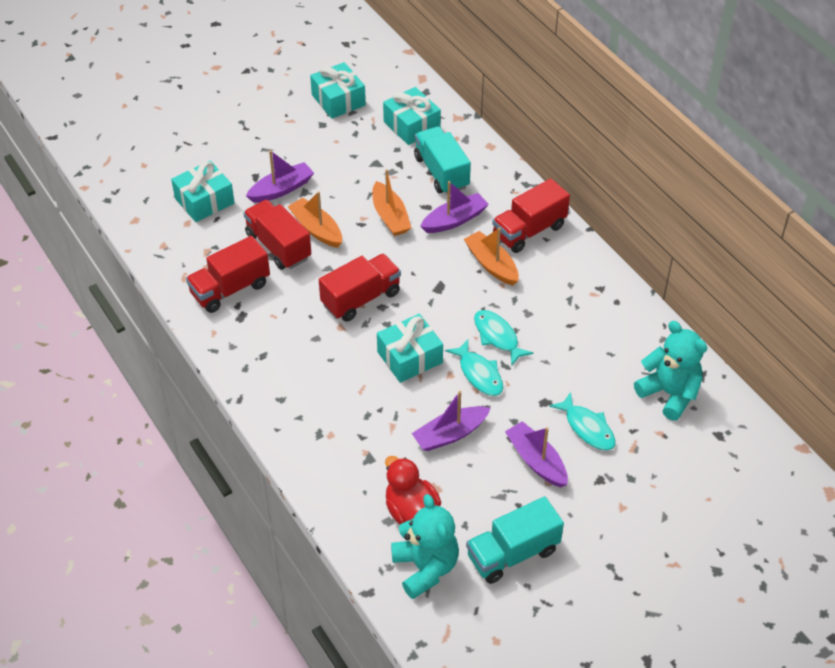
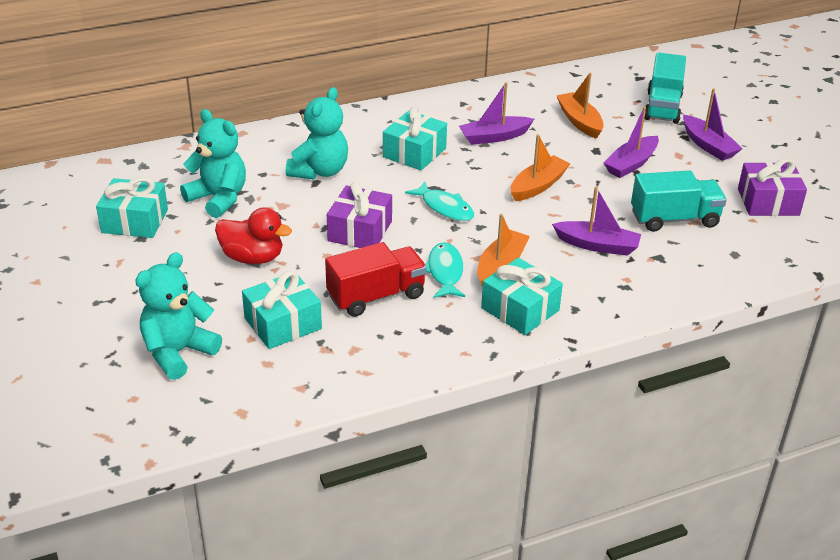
purple gift: 0 -> 2
red truck: 4 -> 1
turquoise fish: 3 -> 2
turquoise teddy bear: 2 -> 3

